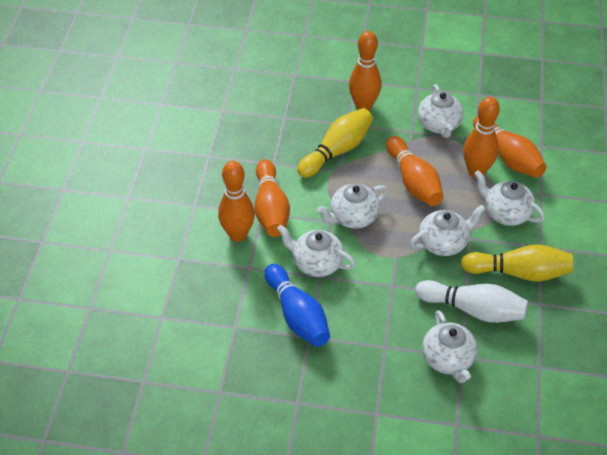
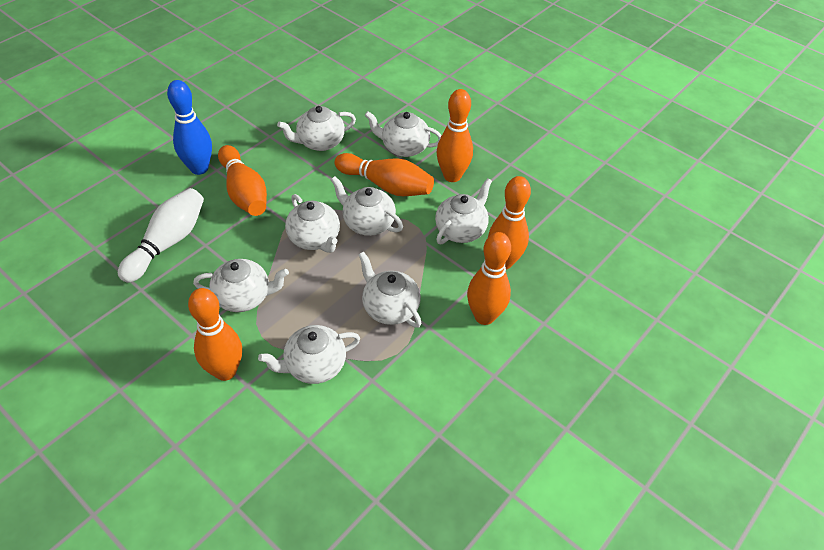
white teapot: 6 -> 8
yellow bowling pin: 2 -> 0

